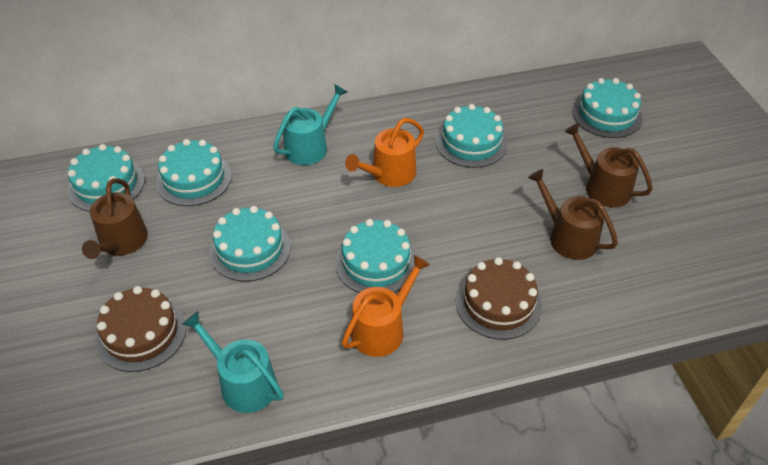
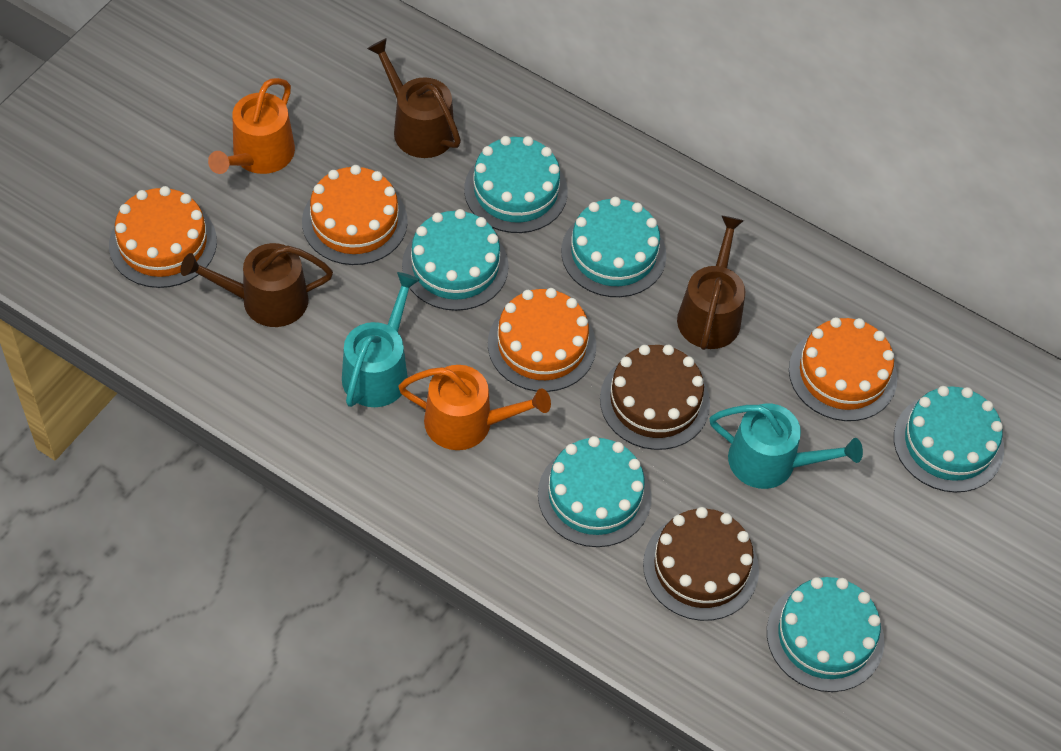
orange cake: 0 -> 4

